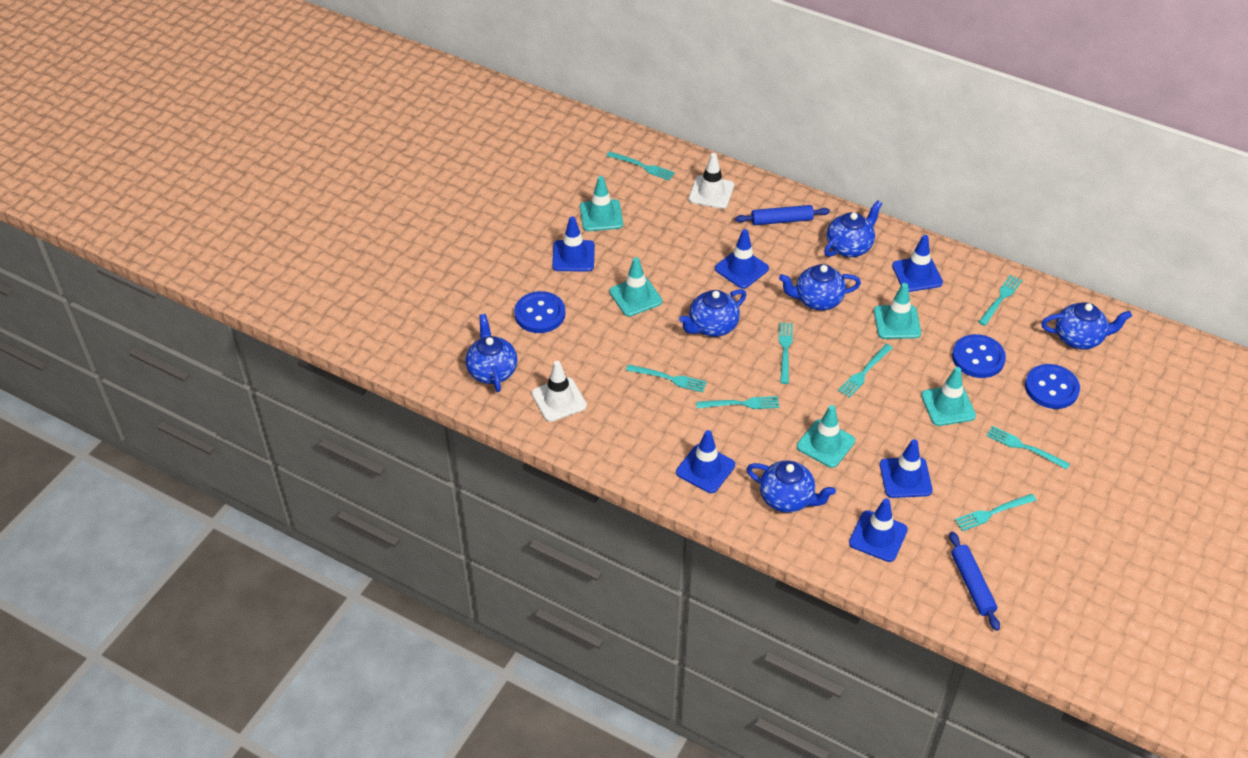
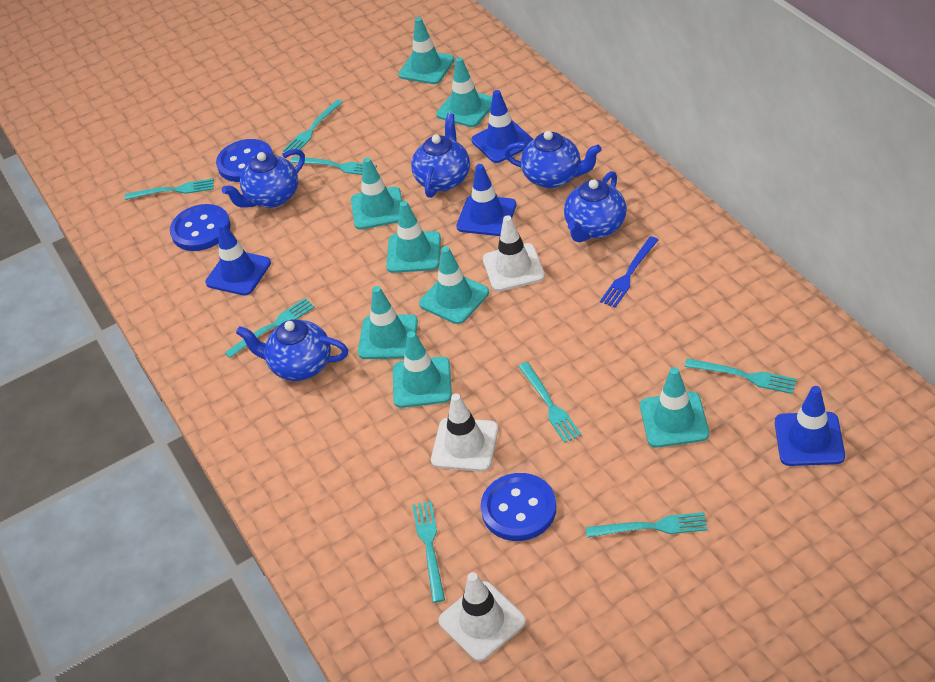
blue fork: 0 -> 1
blue rolling pin: 2 -> 0
blue teapot: 6 -> 5
blue traffic cone: 6 -> 4
turquoise traffic cone: 5 -> 8
white traffic cone: 2 -> 3

